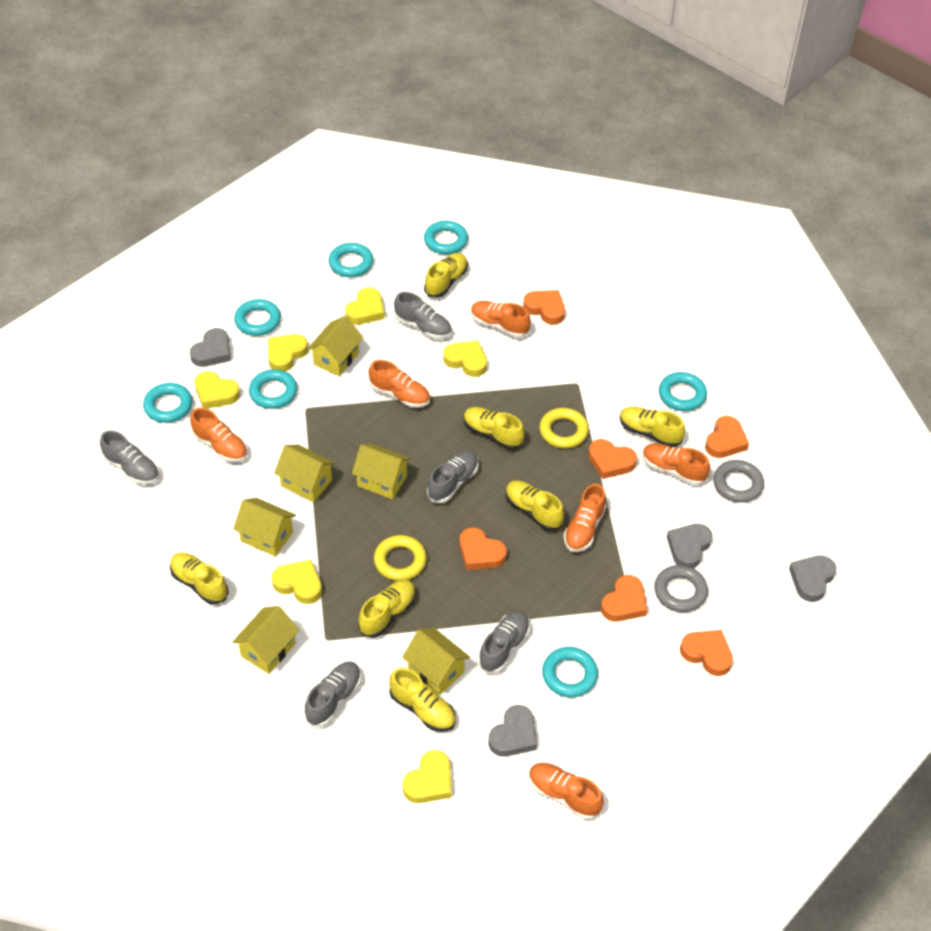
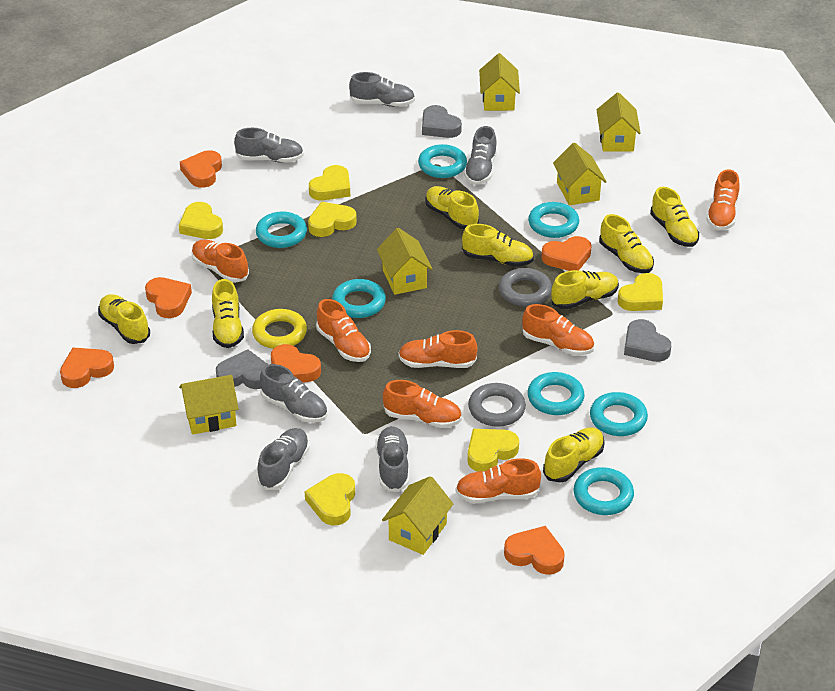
grey heart: 4 -> 3
grey shoe: 5 -> 6
orange shoe: 6 -> 7
yellow ring: 2 -> 1
yellow shoe: 7 -> 8

